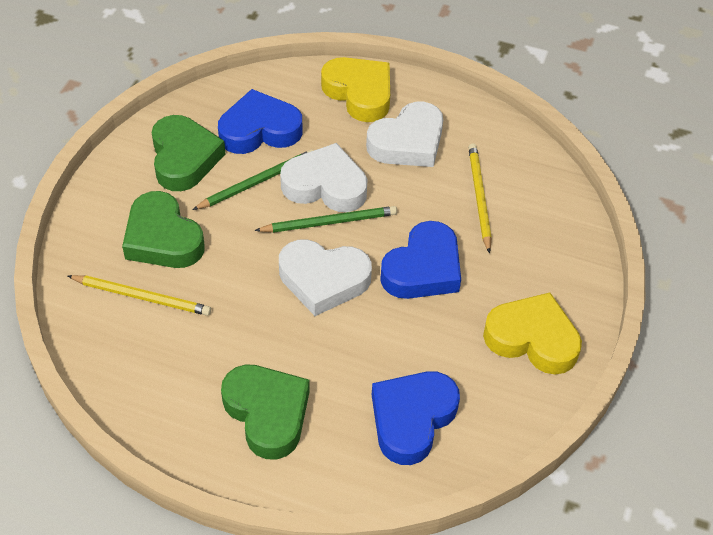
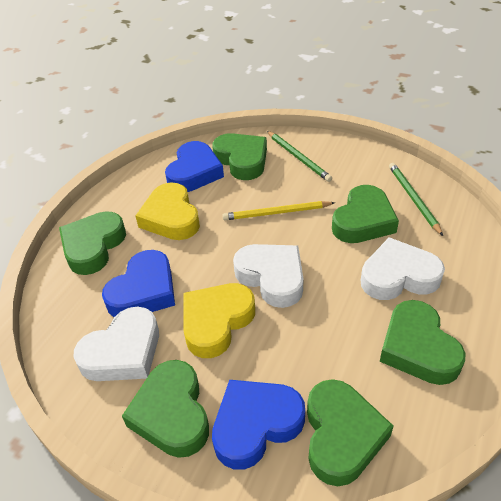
green heart: 3 -> 6
yellow pencil: 2 -> 1

